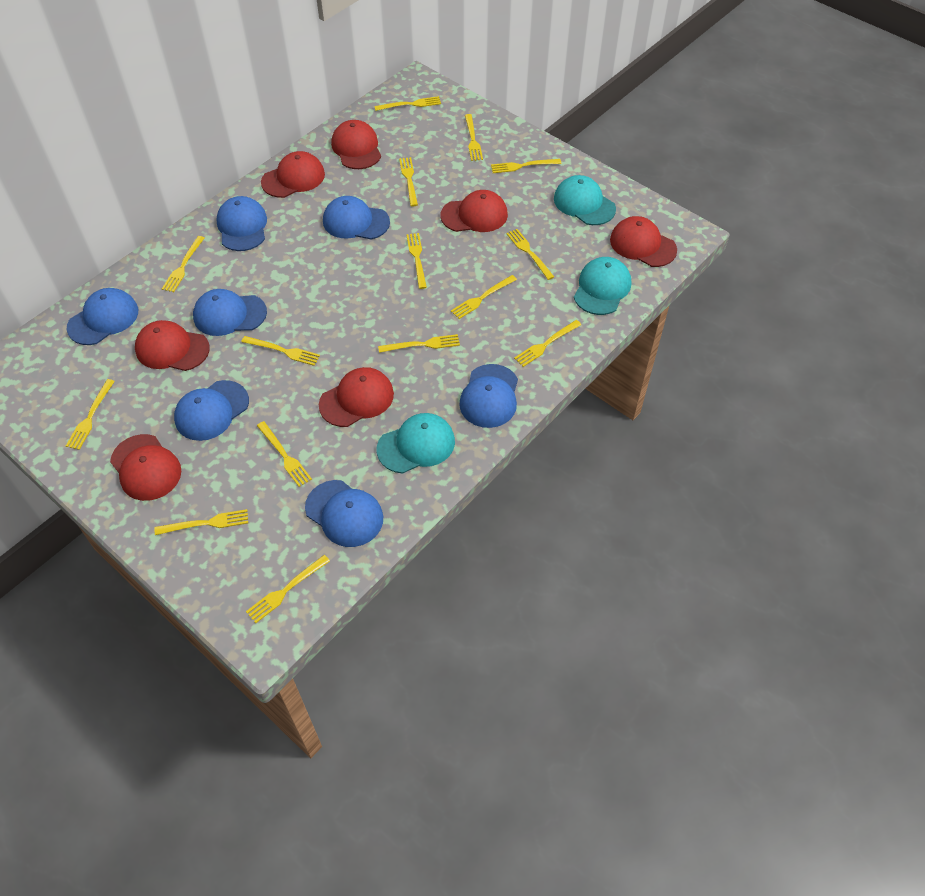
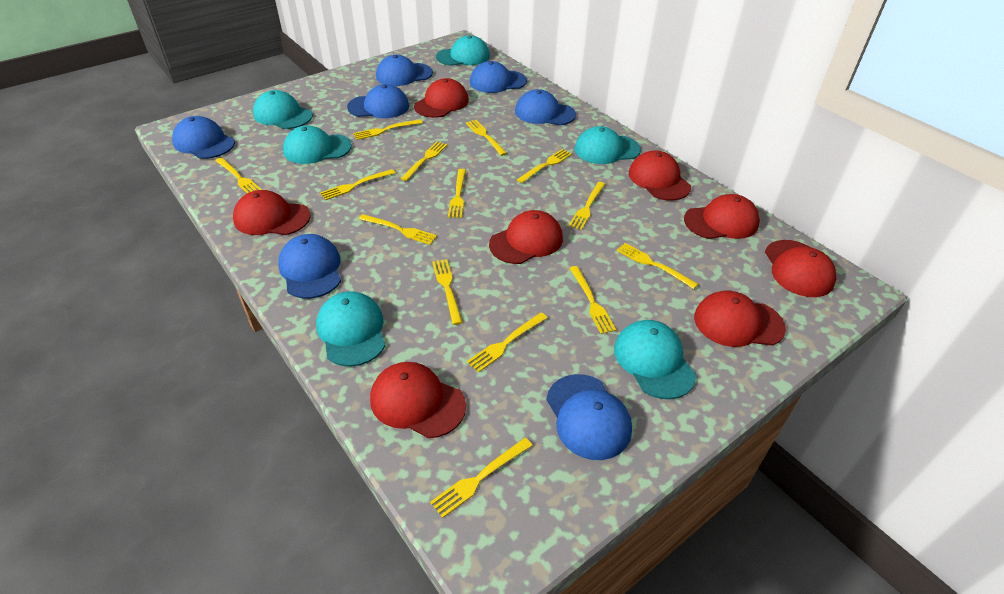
red cap: 7 -> 8
turquoise cap: 3 -> 6
yellow fork: 15 -> 14

